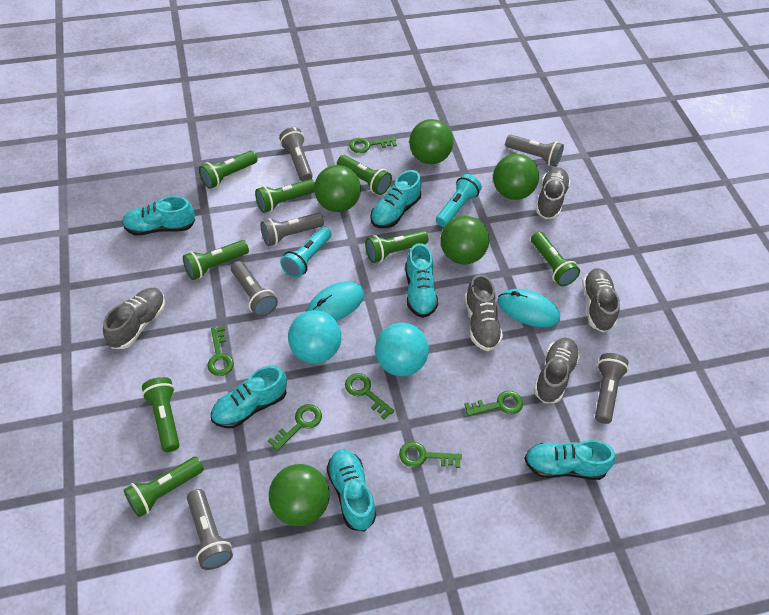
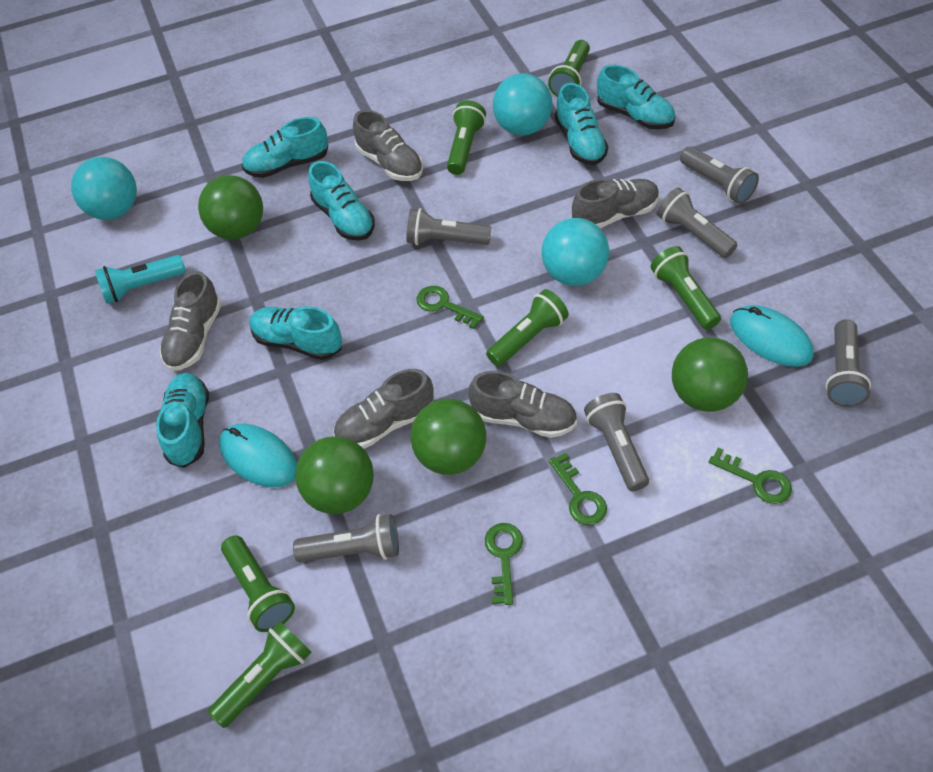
green ball: 5 -> 4
green flashlight: 8 -> 6
green key: 6 -> 4
turquoise ball: 2 -> 3
turquoise flashlight: 2 -> 1

